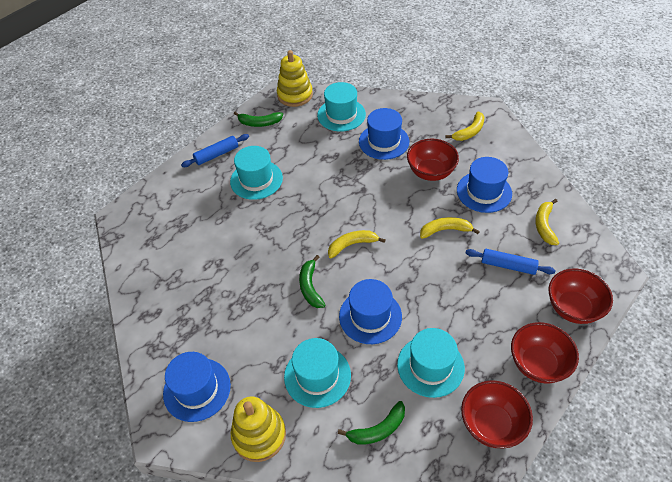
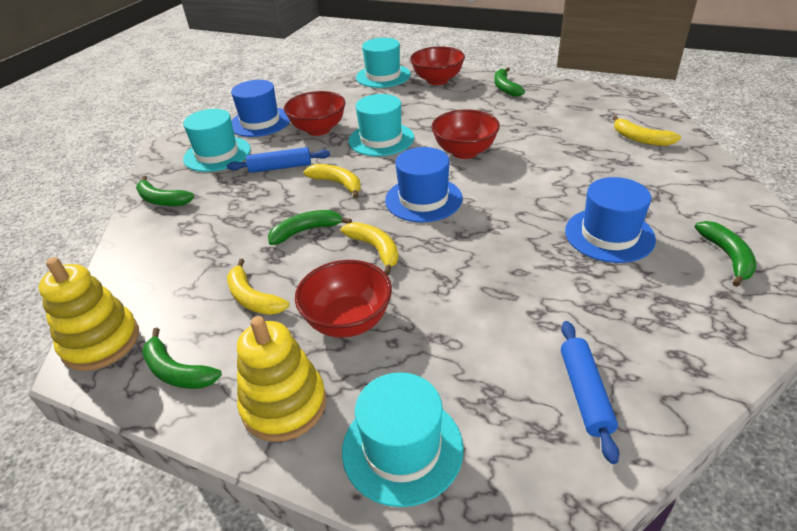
blue hat: 4 -> 3
green banana: 3 -> 5

